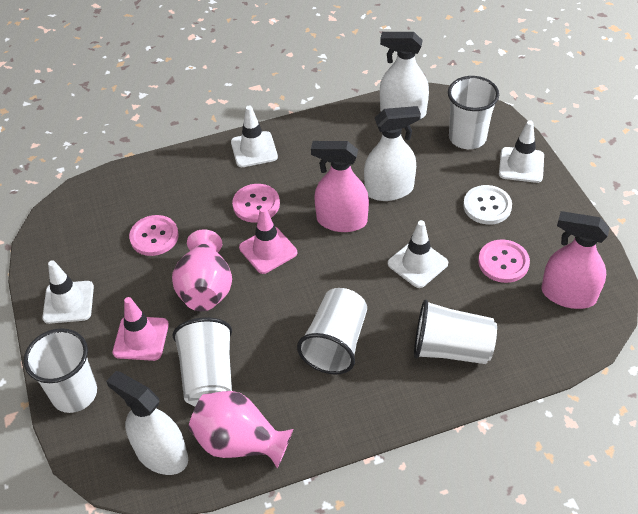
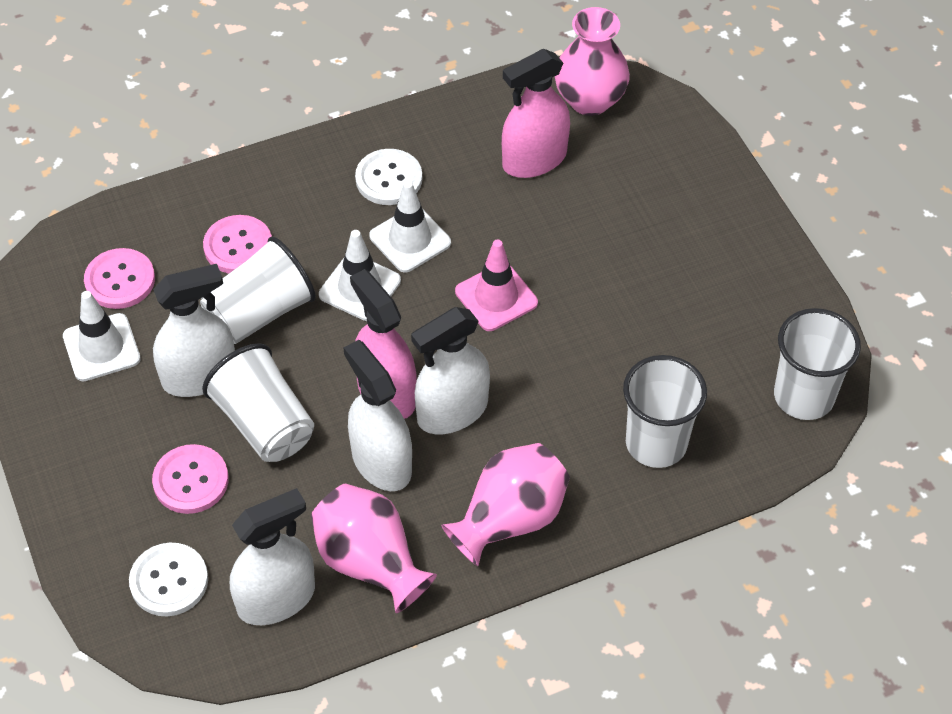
pink traffic cone: 2 -> 1
pink vase: 2 -> 3
white button: 1 -> 2
white cup: 5 -> 4
white spray bottle: 3 -> 4
white traffic cone: 4 -> 3

